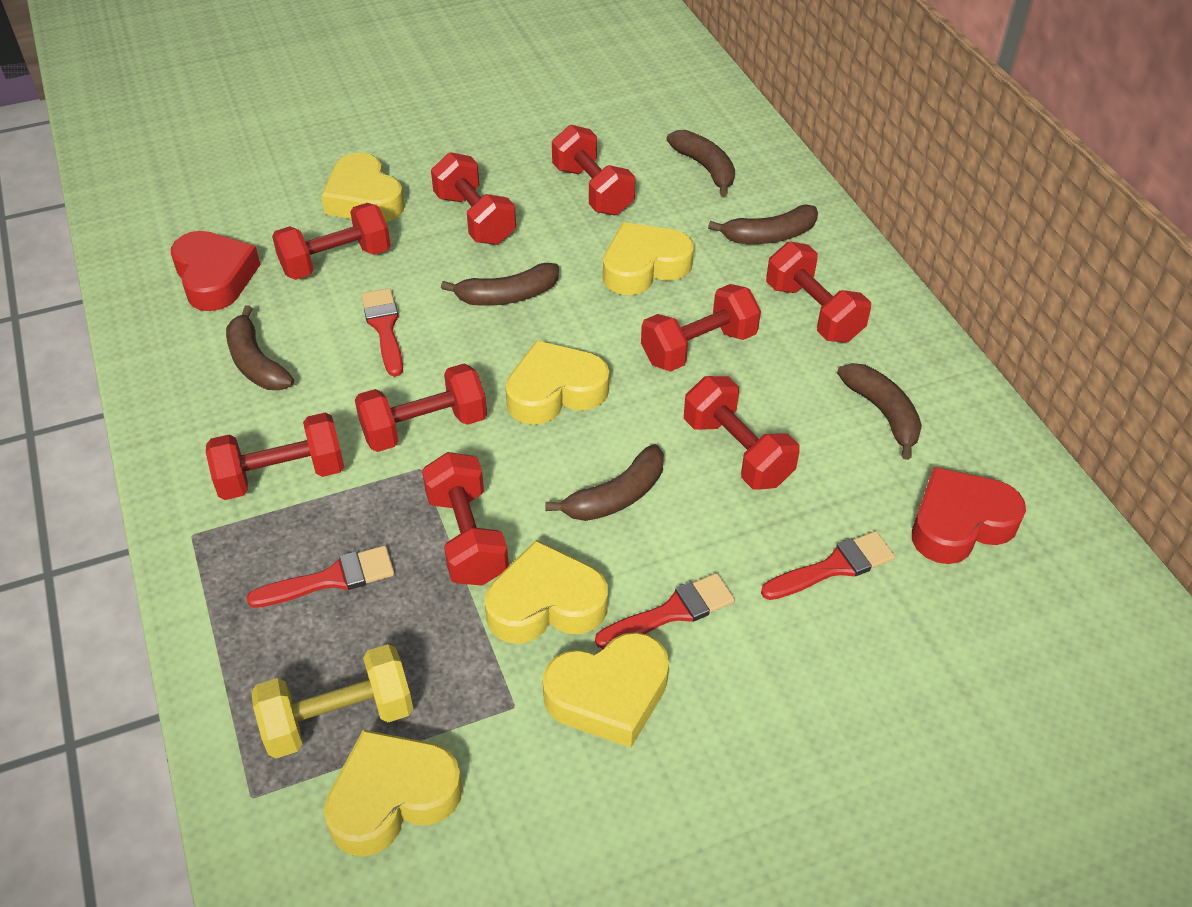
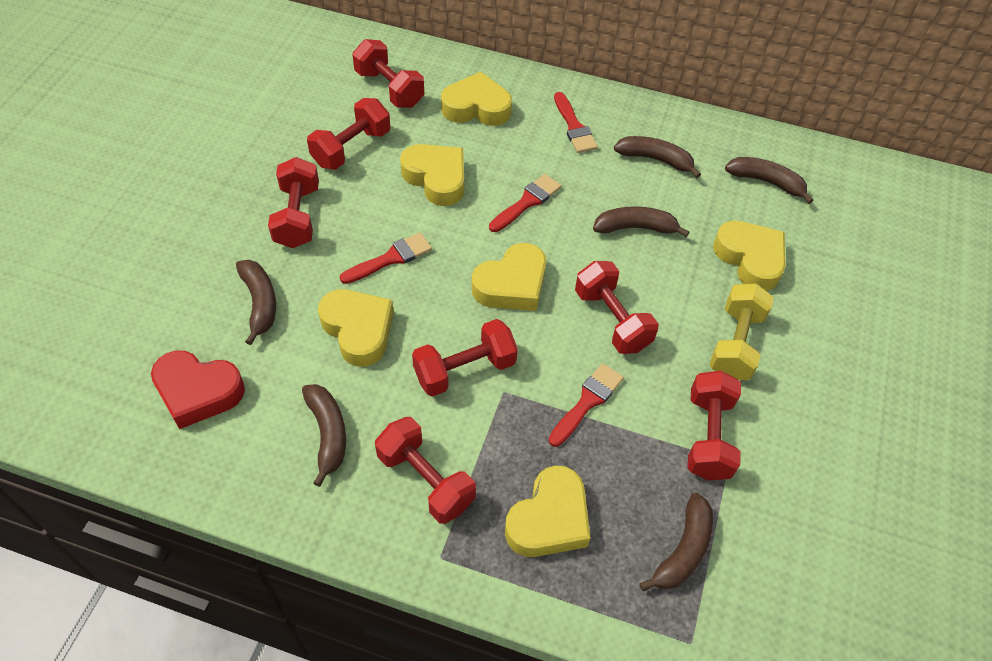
red dumbbell: 9 -> 7
red heart: 2 -> 1

